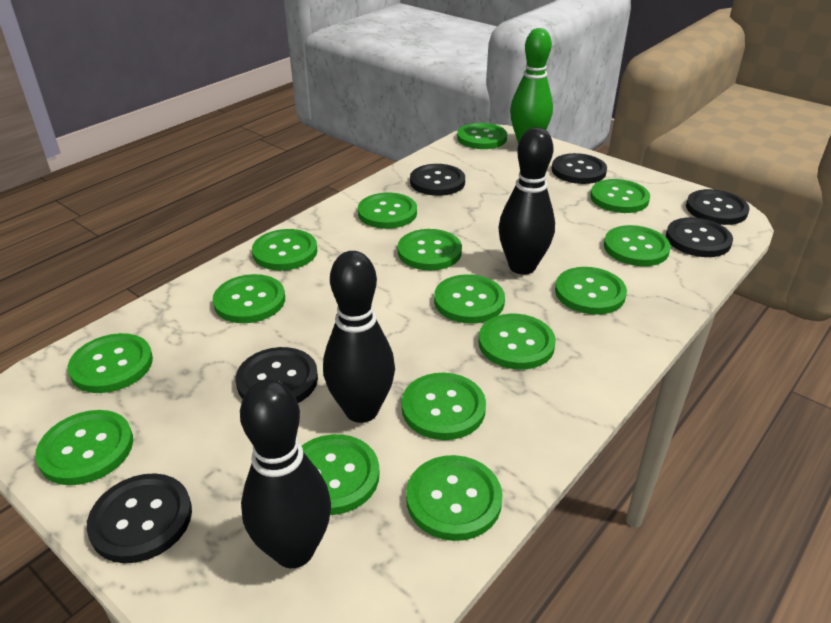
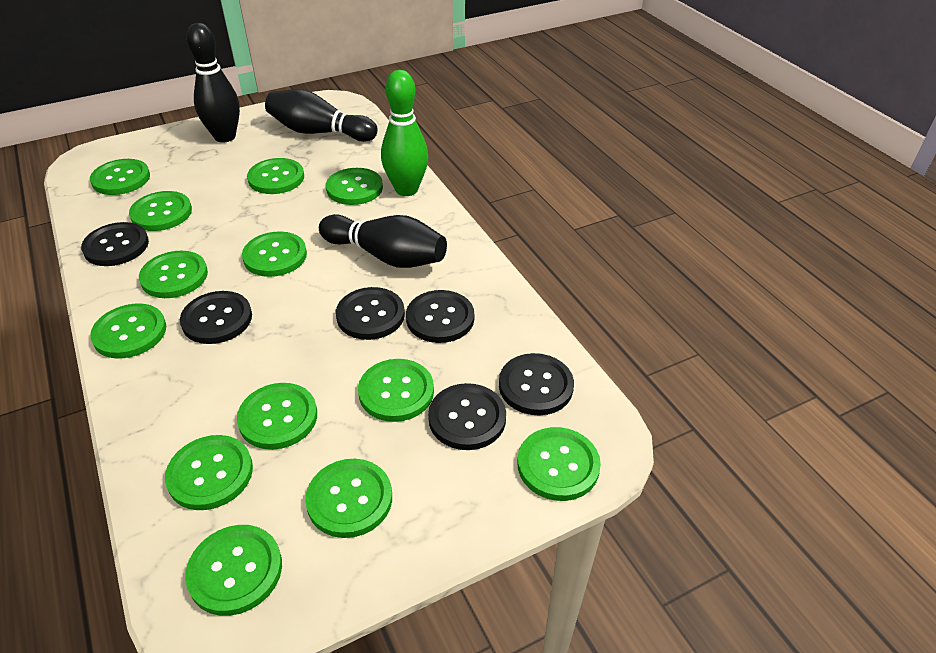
green button: 15 -> 13

